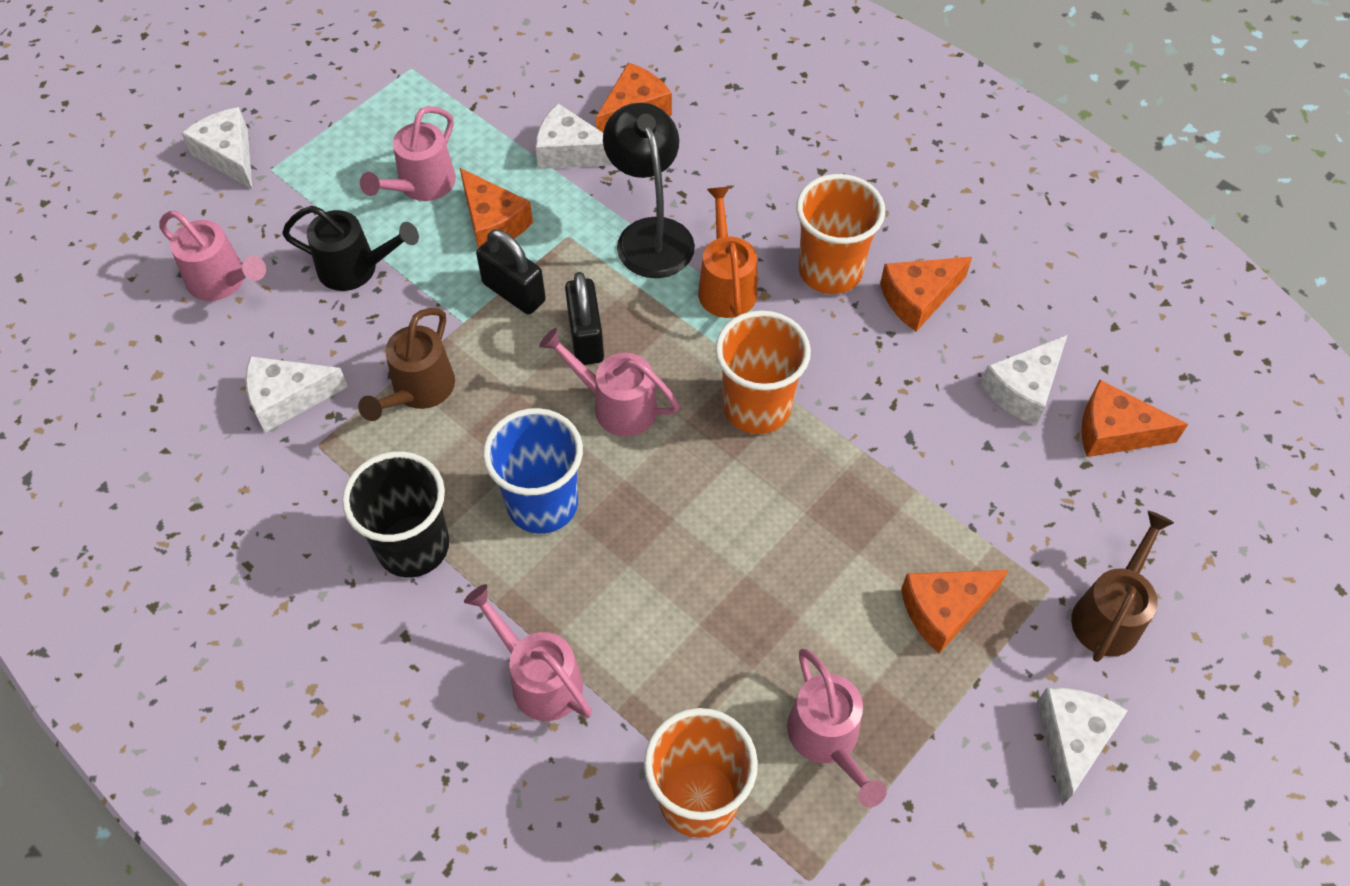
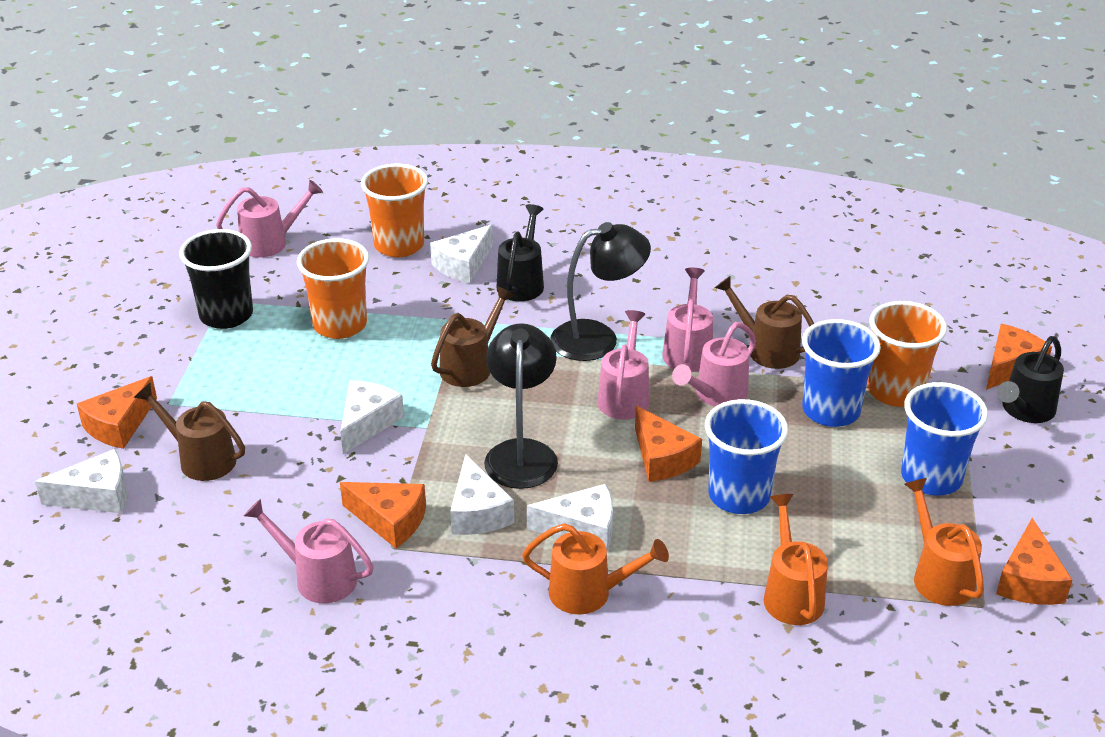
black lamp: 1 -> 2
black padlock: 2 -> 0
black watering can: 1 -> 2
blue cup: 1 -> 3
brown watering can: 2 -> 3
orange watering can: 1 -> 3

